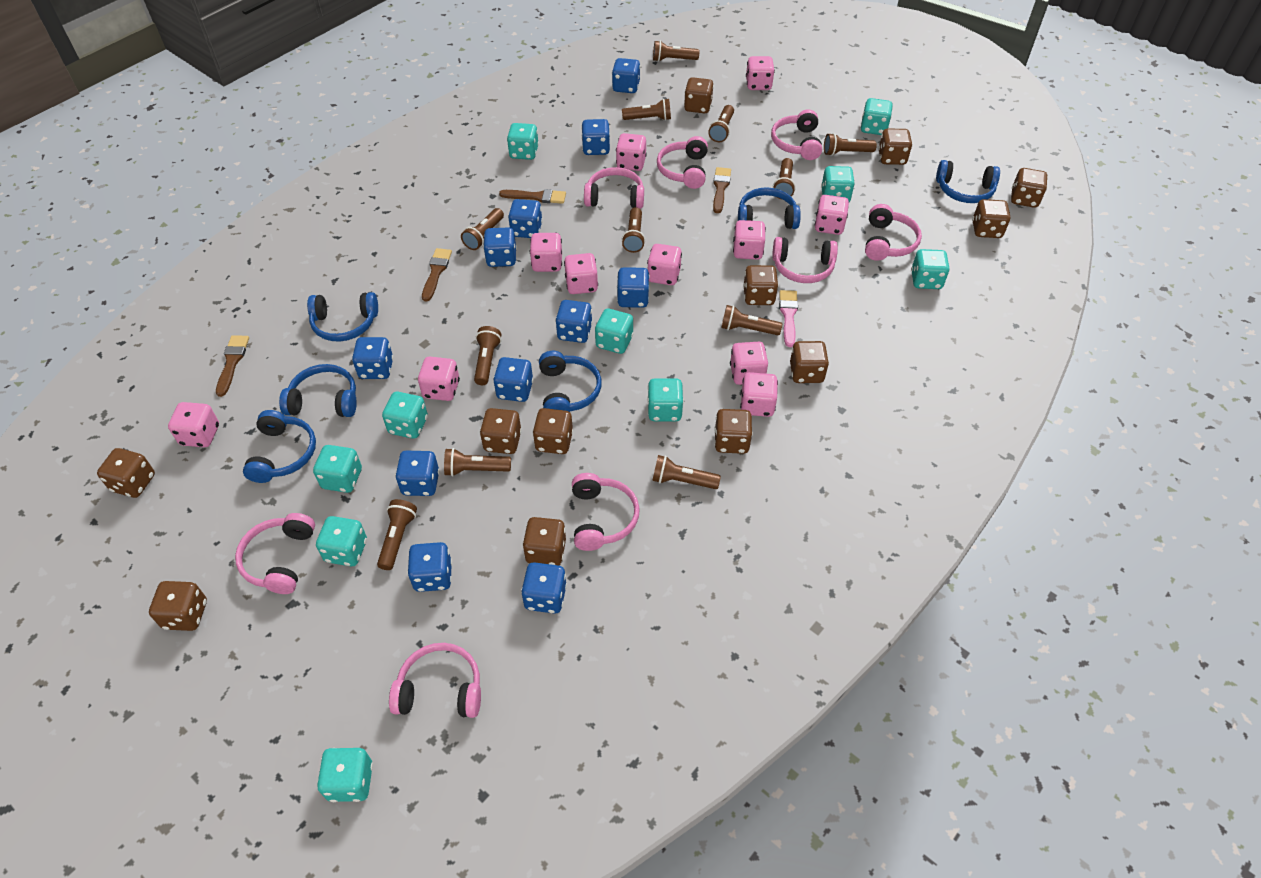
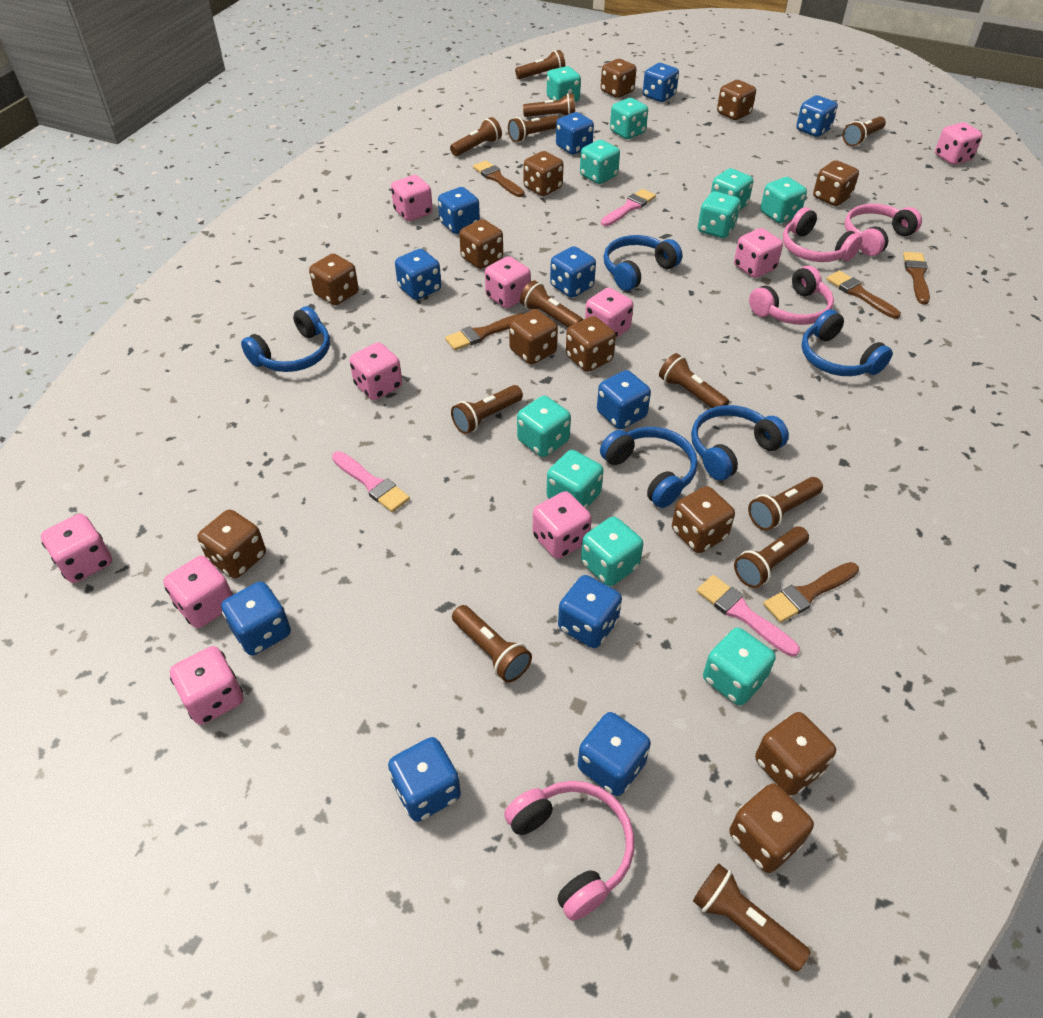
blue headphones: 6 -> 5
brown brush: 4 -> 5
pink brush: 1 -> 3
pink dice: 11 -> 10
pink headphones: 8 -> 4

